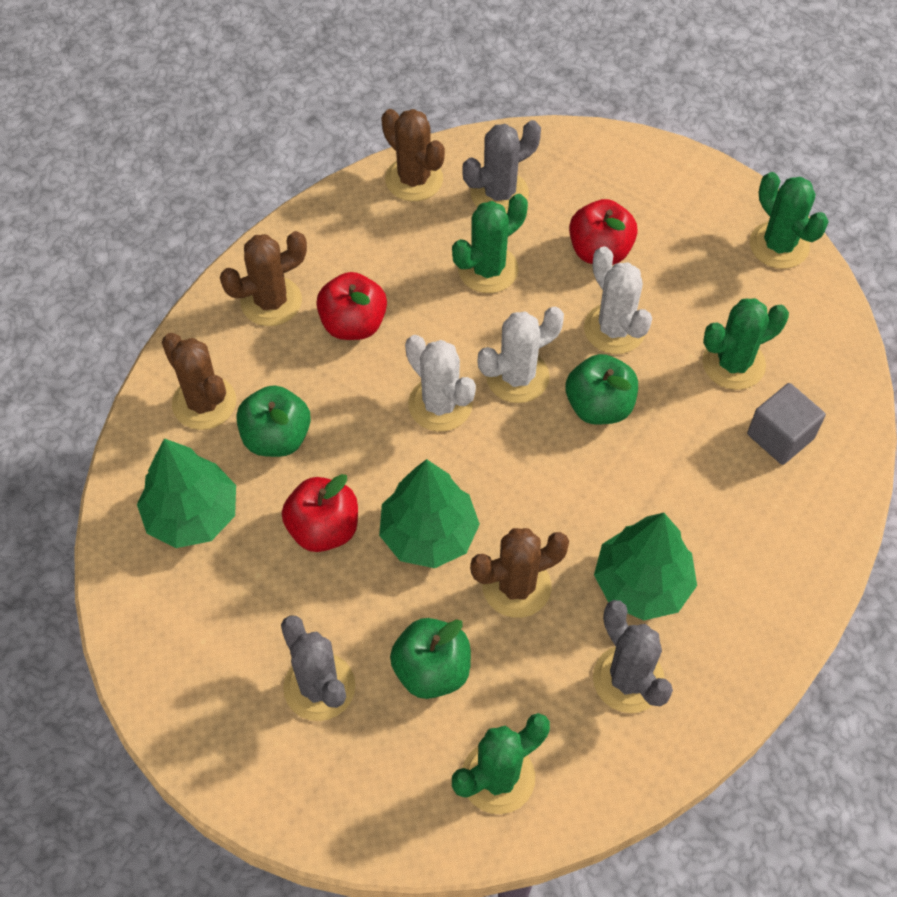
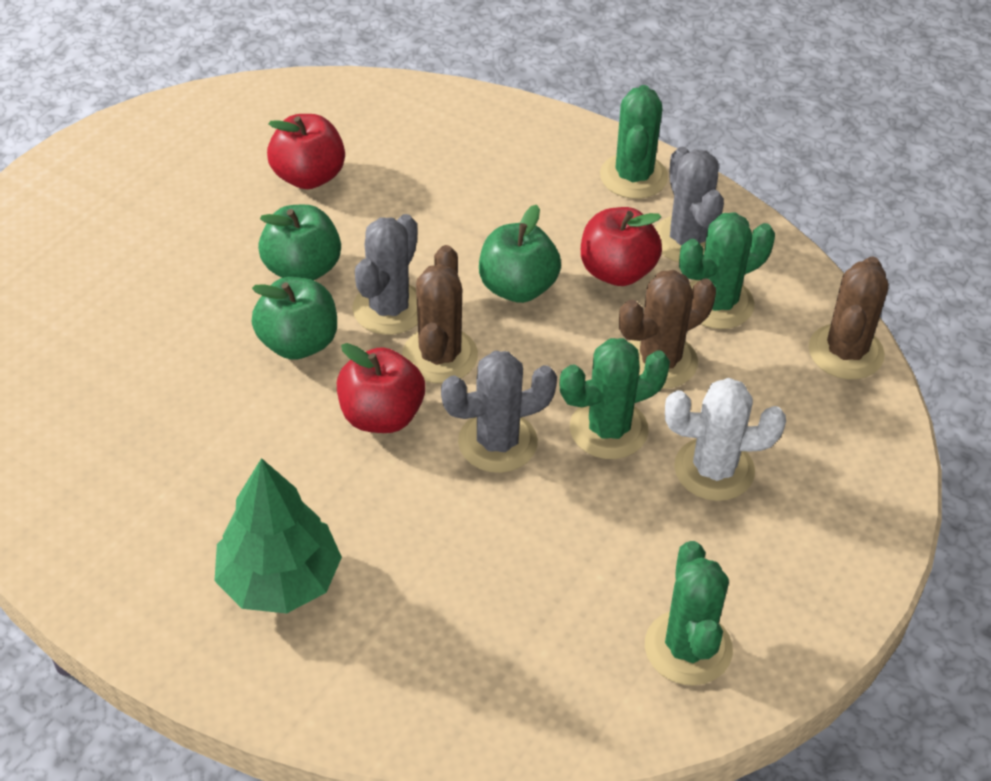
brown cactus: 4 -> 3
green tree: 3 -> 1
grey cube: 1 -> 0
white cactus: 3 -> 1

